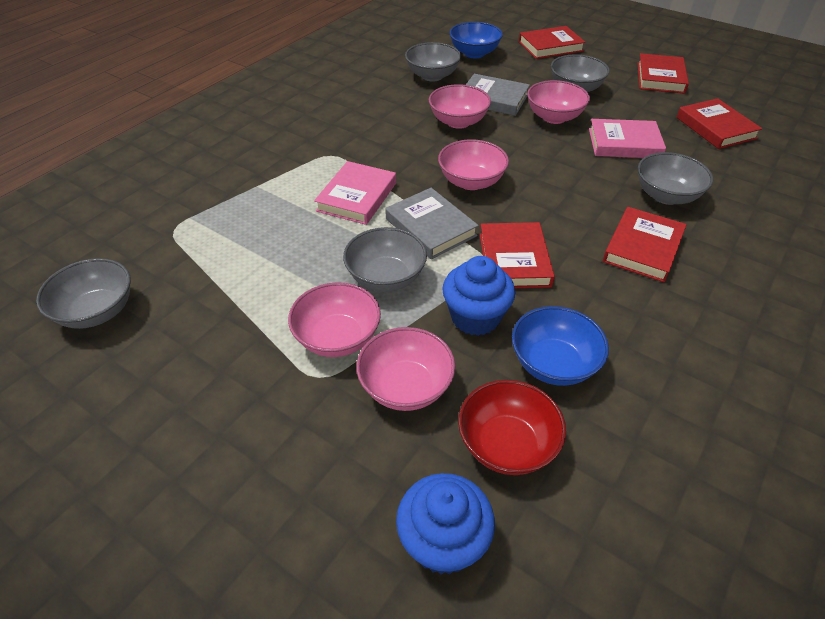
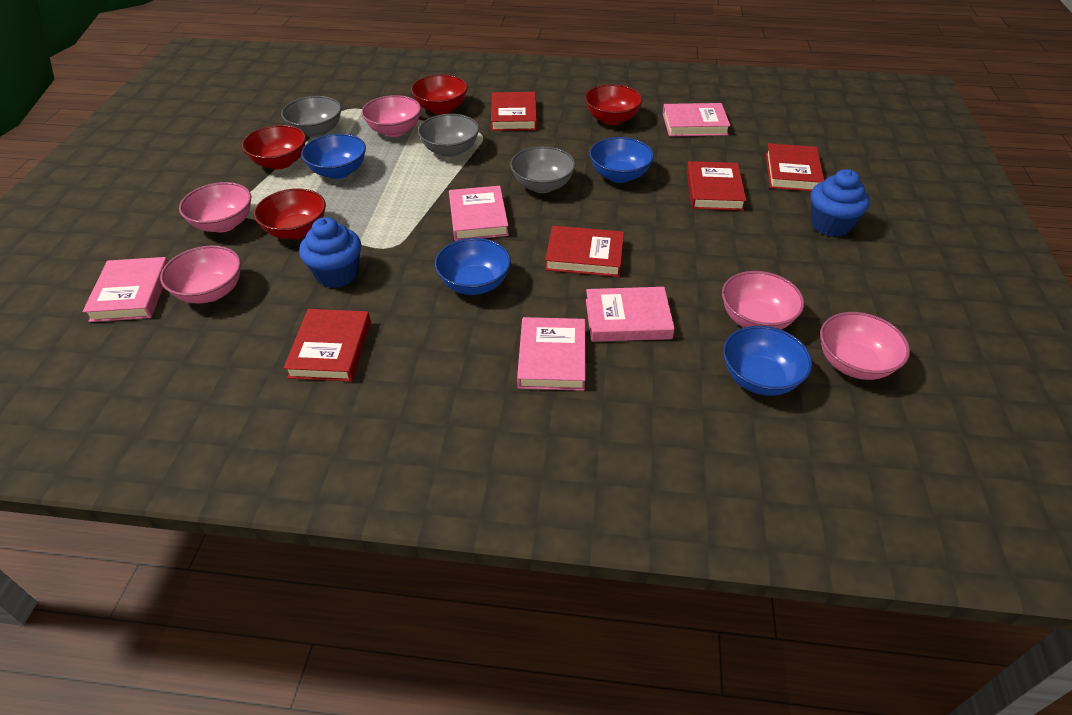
blue bowl: 2 -> 4
grey book: 2 -> 0
grey bowl: 5 -> 3
pink book: 2 -> 5
red bowl: 1 -> 4

